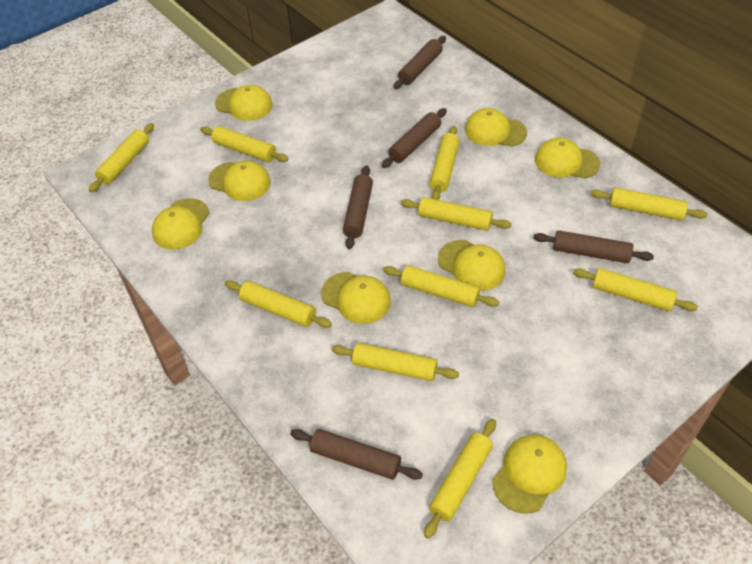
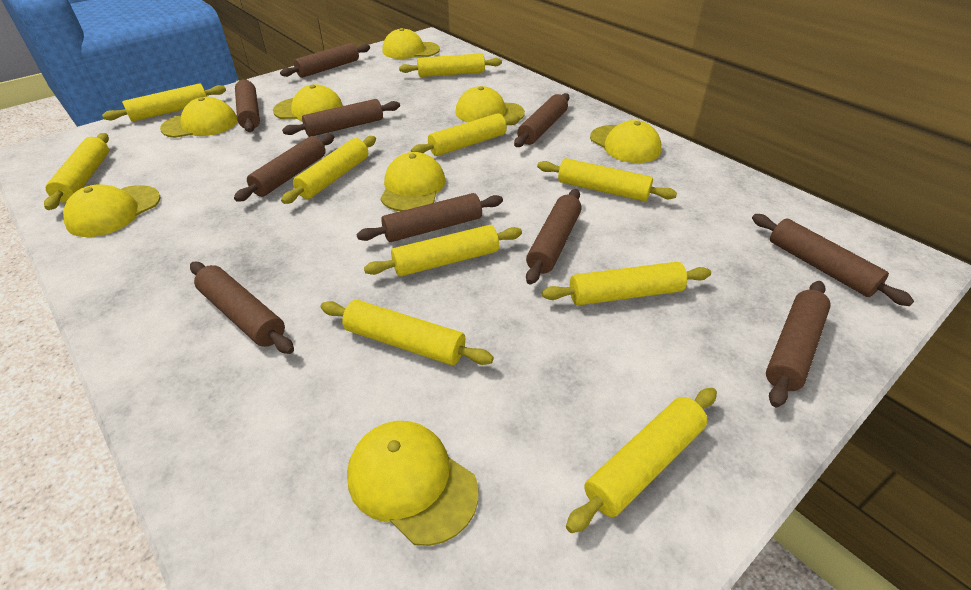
brown rolling pin: 5 -> 10

